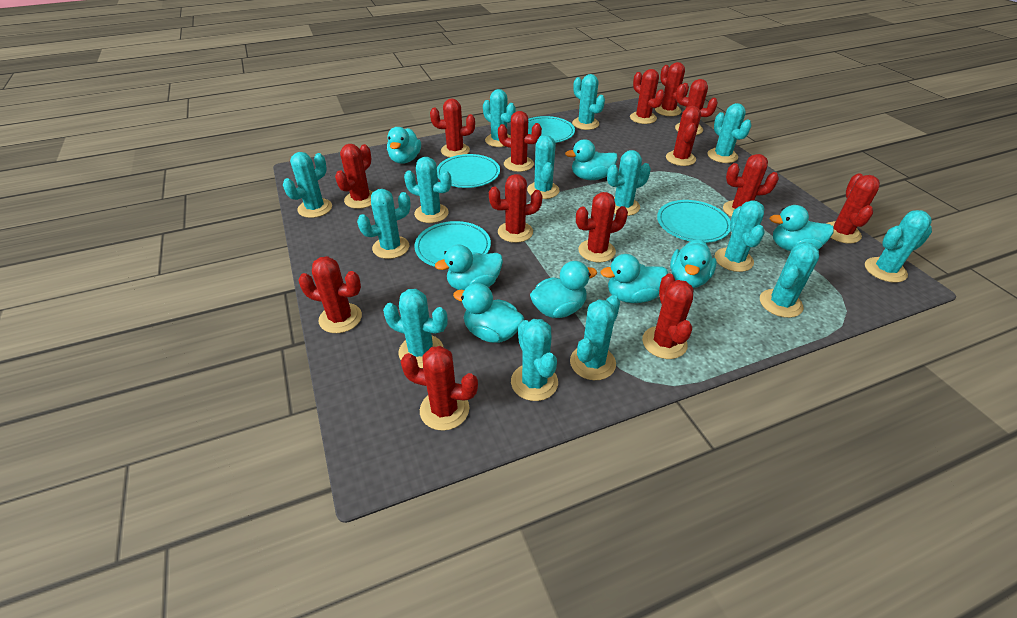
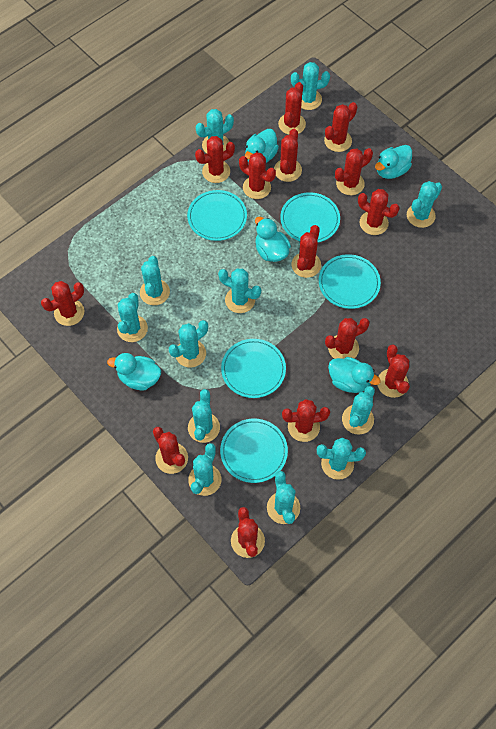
turquoise cactus: 14 -> 12
turquoise duck: 8 -> 5
turquoise plate: 4 -> 5

